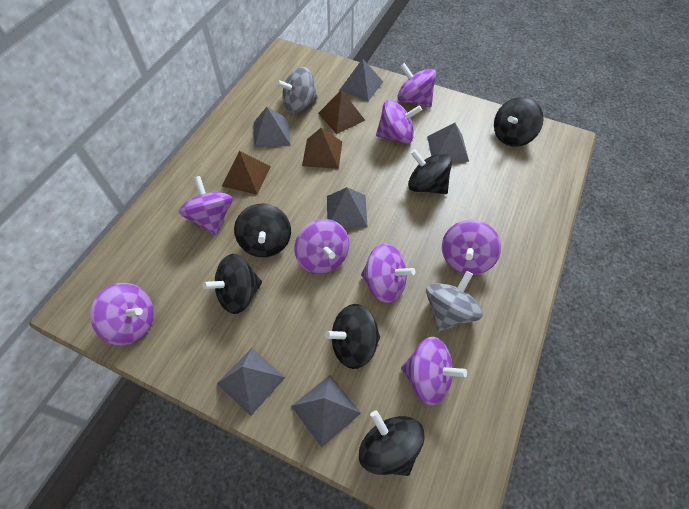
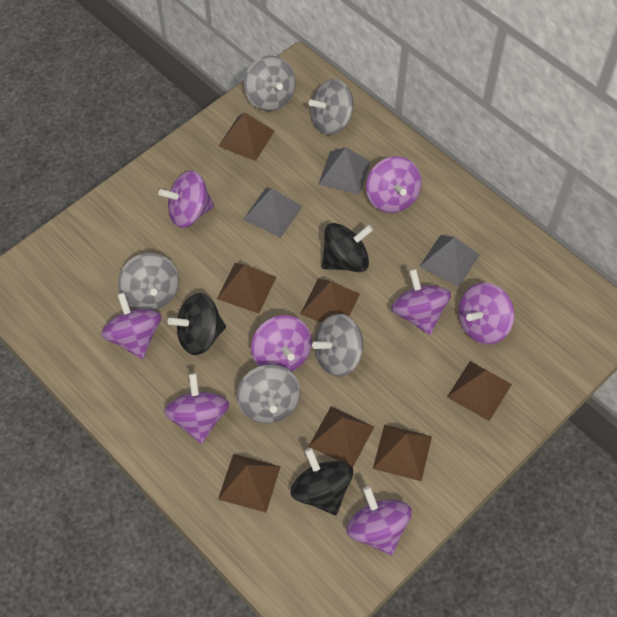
black spinning top: 6 -> 3
brown pyramid: 3 -> 7
grey pyramid: 6 -> 3
grey spinning top: 2 -> 5

